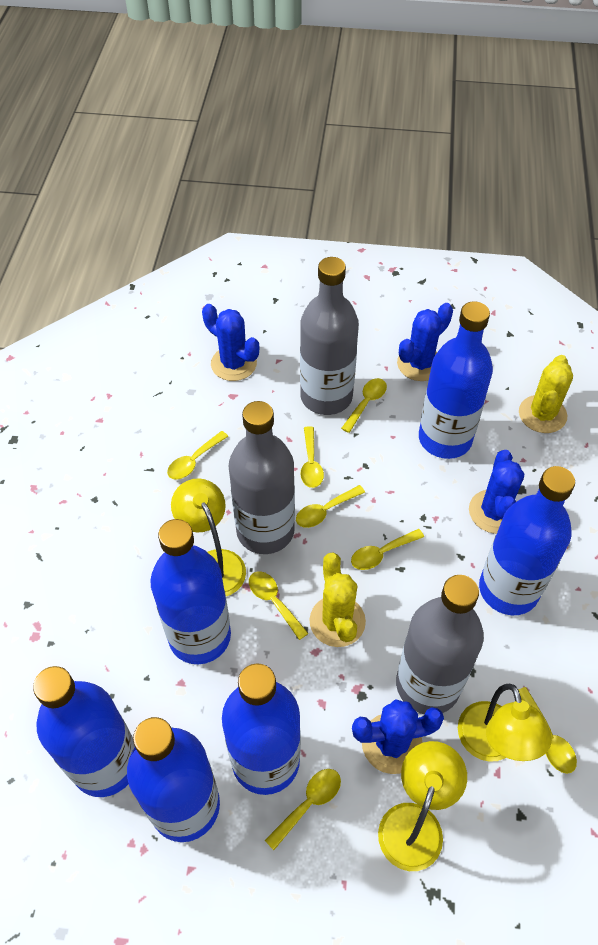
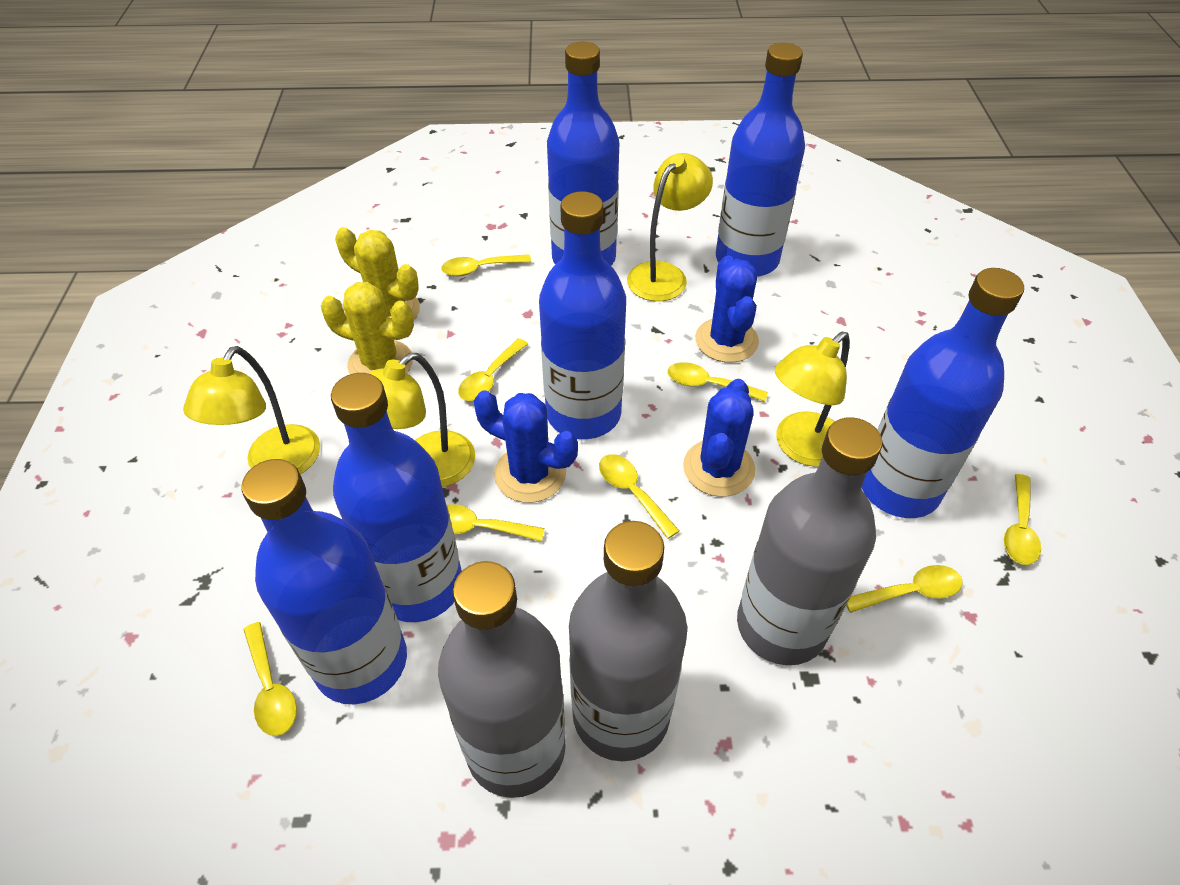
blue cactus: 4 -> 3
yellow lamp: 3 -> 4

